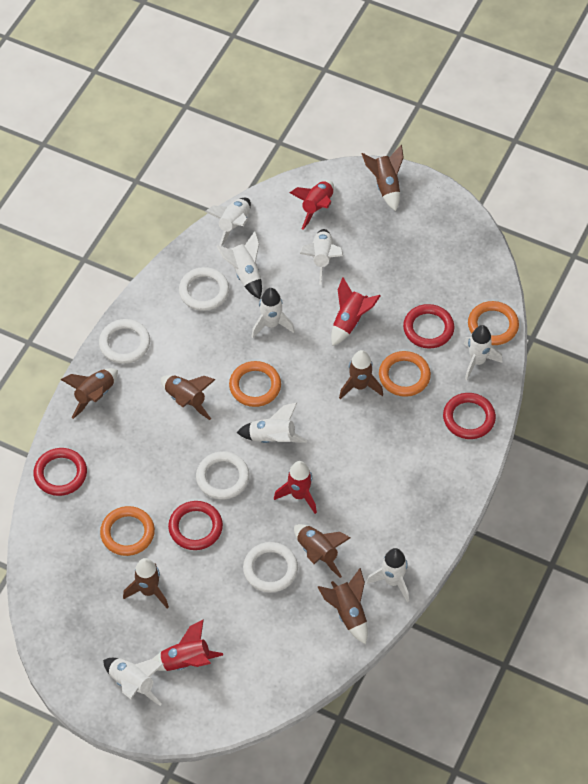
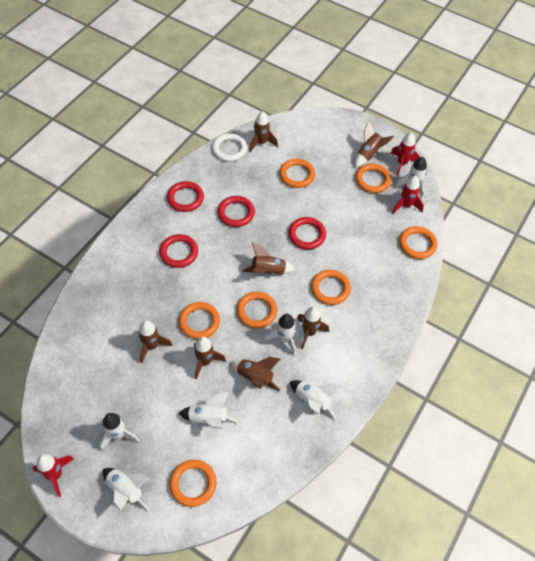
orange ring: 4 -> 7
red rocket: 4 -> 3
white ring: 4 -> 1
white rocket: 8 -> 6

